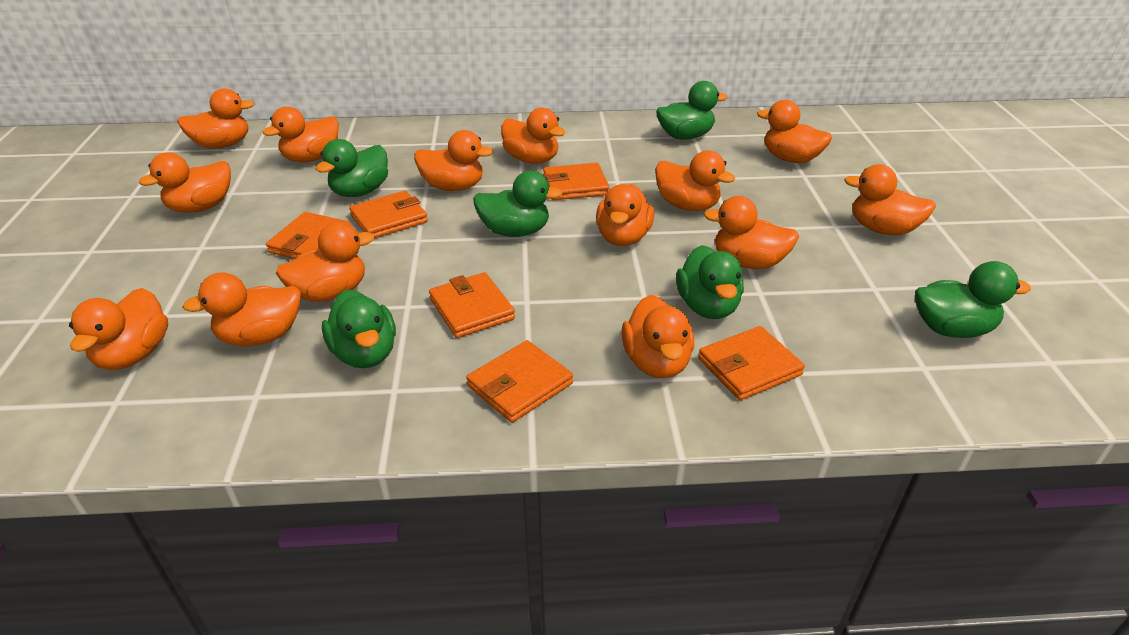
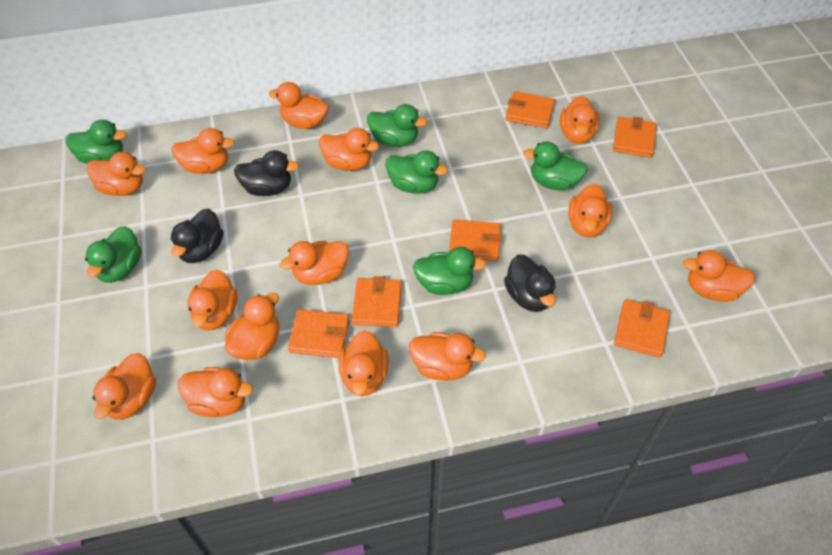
black duck: 0 -> 3

